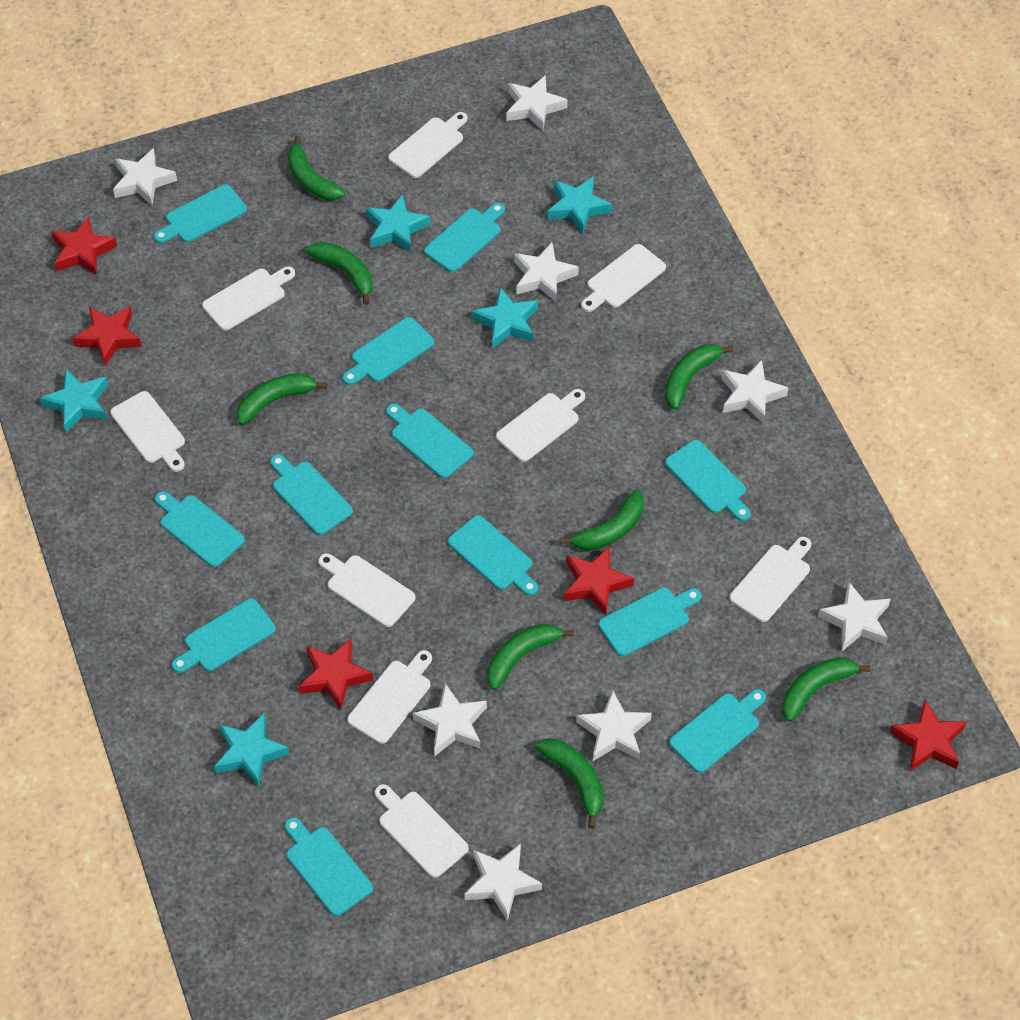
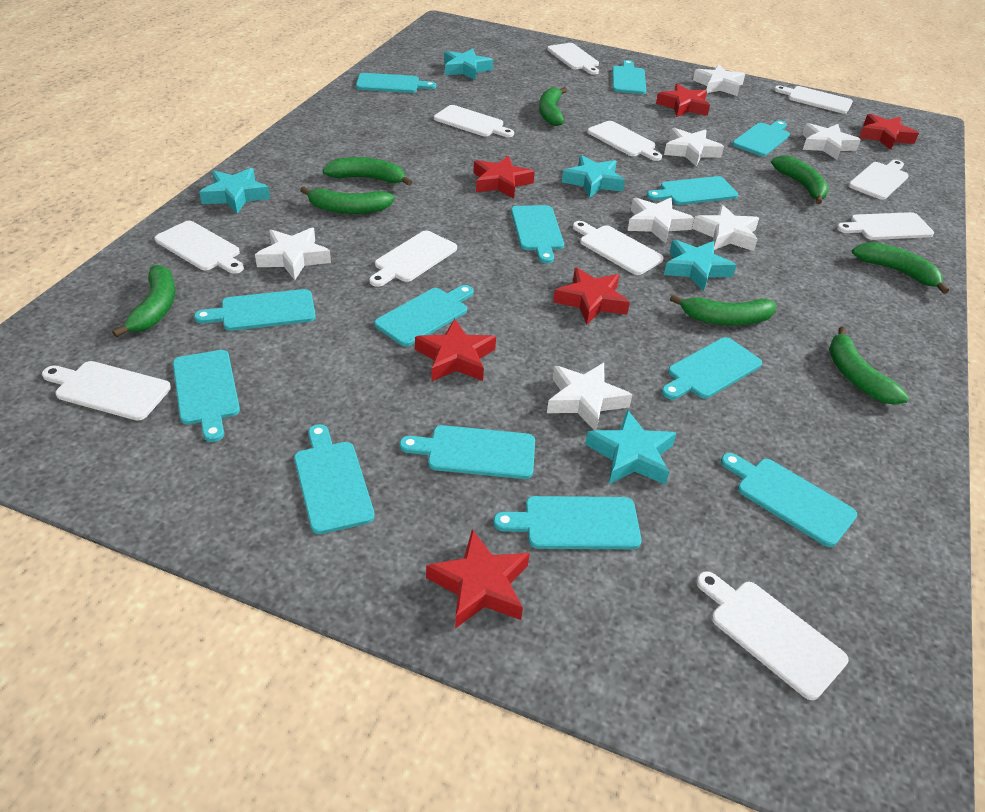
red star: 5 -> 6
turquoise cutting board: 12 -> 13
white cutting board: 9 -> 11
white star: 8 -> 7

